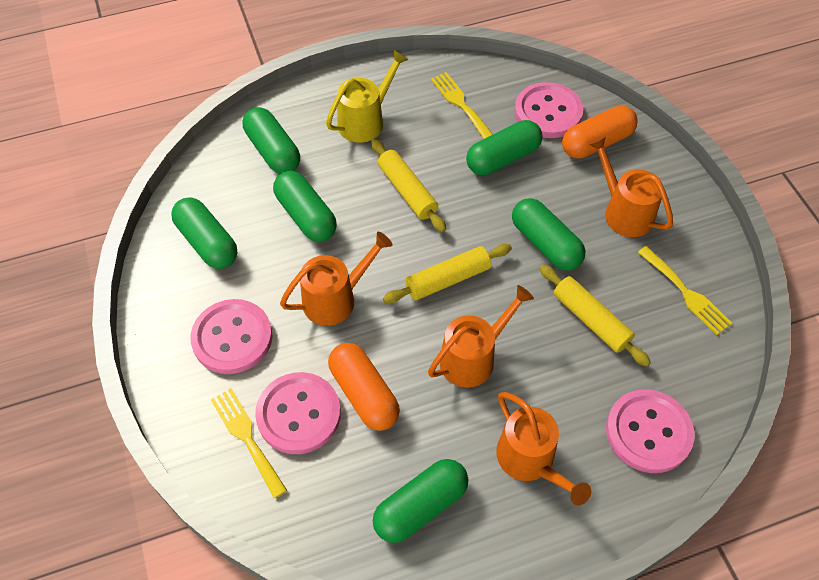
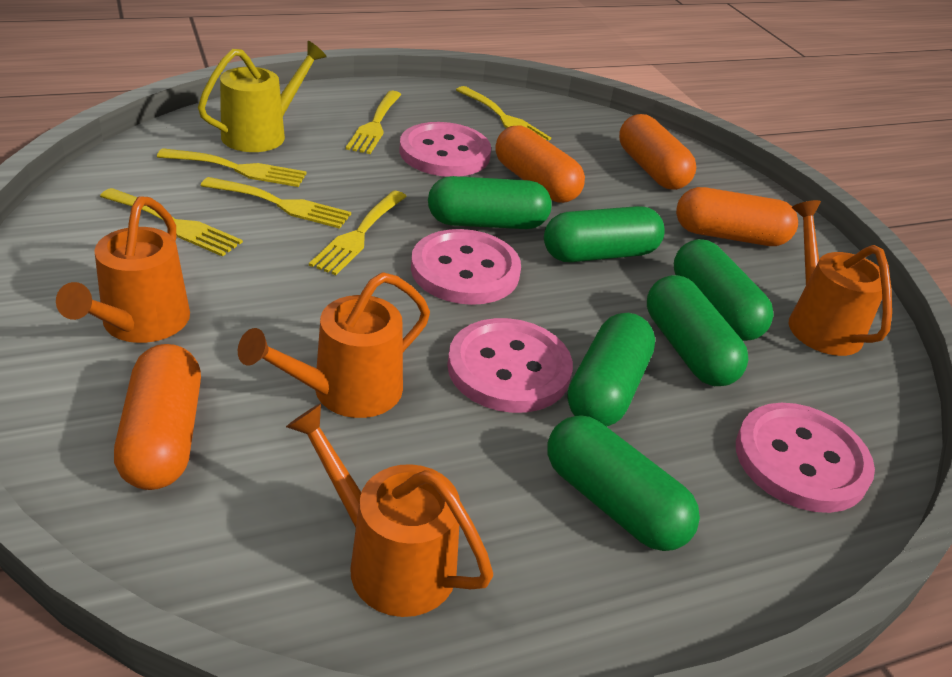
orange capsule: 2 -> 4
yellow fork: 3 -> 6
yellow rolling pin: 3 -> 0

